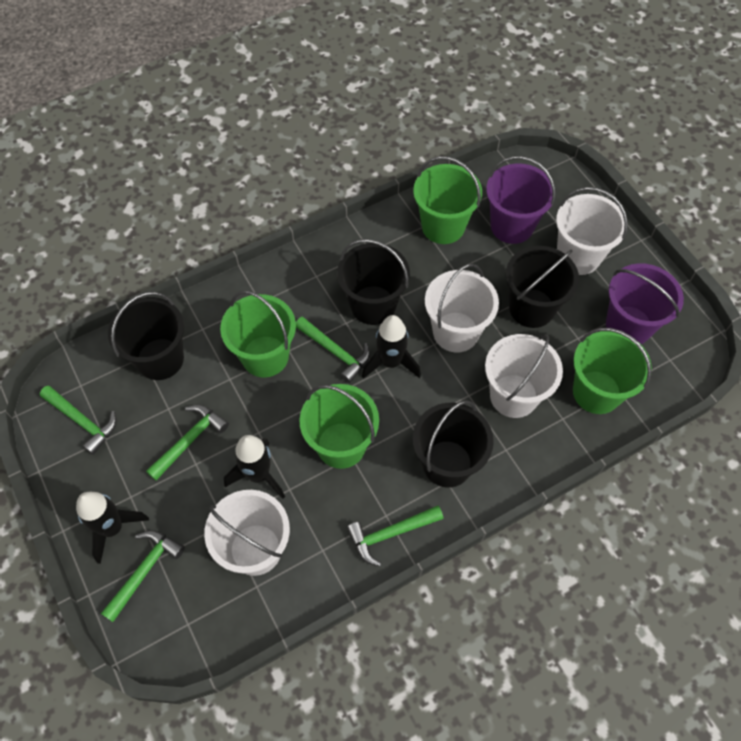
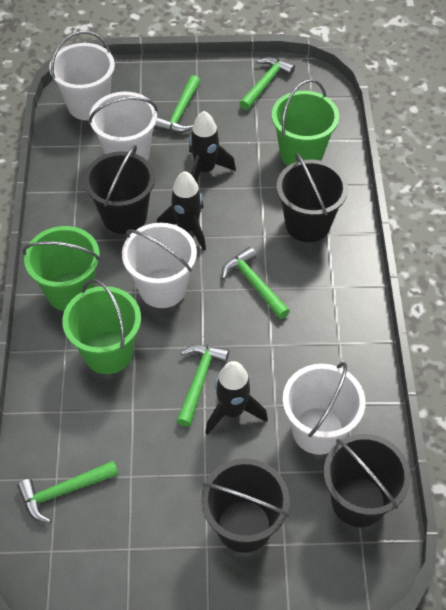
green bucket: 4 -> 3
purple bucket: 2 -> 0

